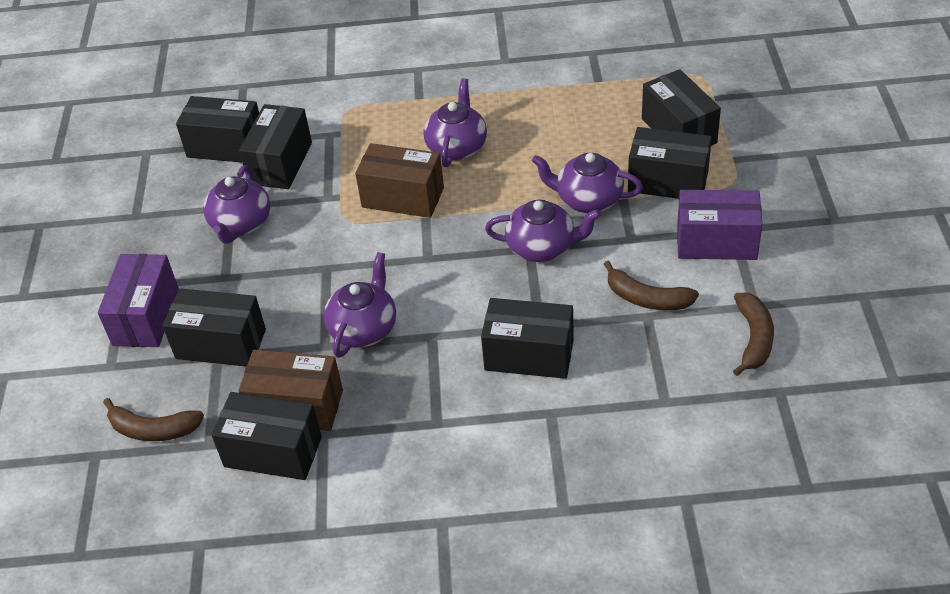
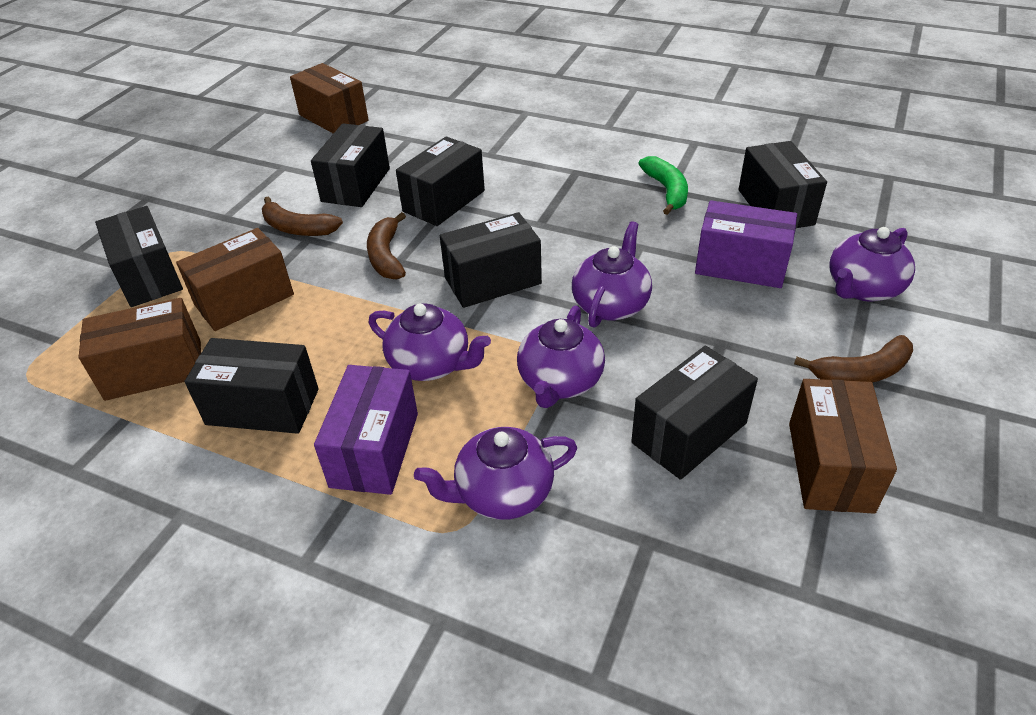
brown box: 2 -> 4
green banana: 0 -> 1

